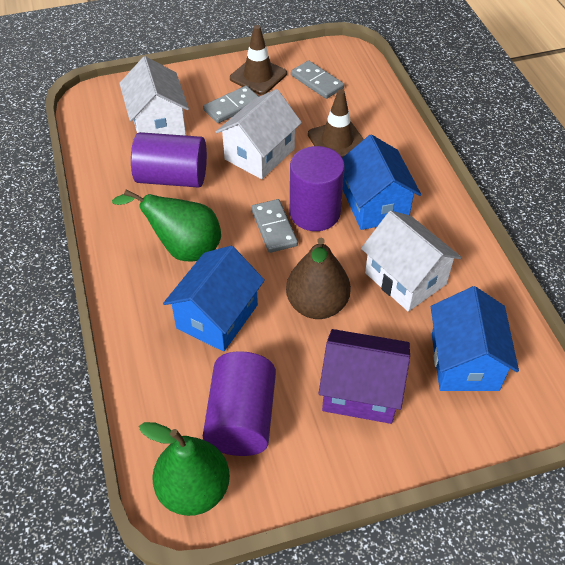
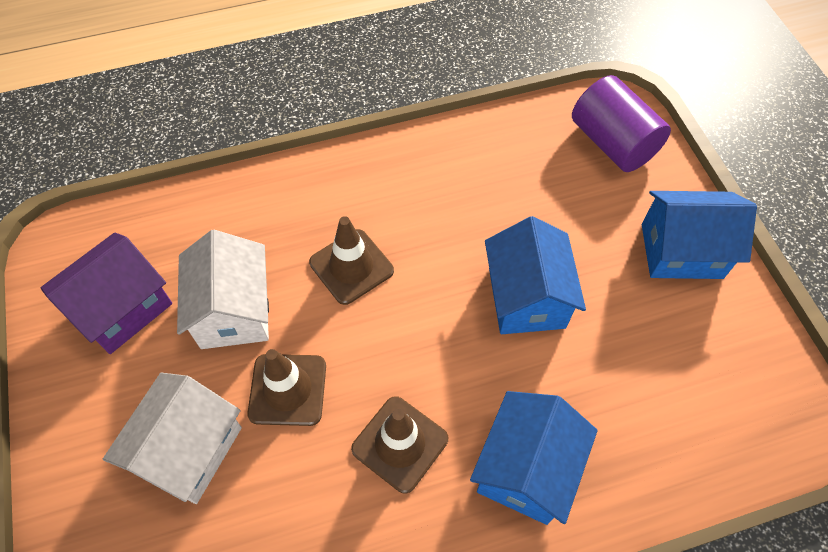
brown pear: 1 -> 0
brown traffic cone: 2 -> 3
green pear: 2 -> 0
grey domino: 3 -> 0
purple cylinder: 3 -> 1
white house: 3 -> 2

